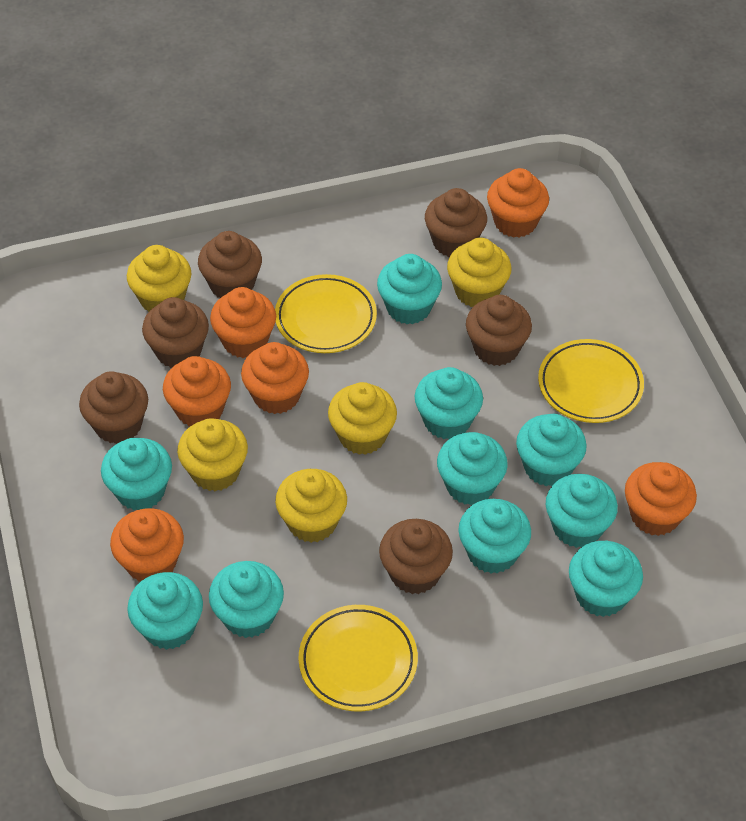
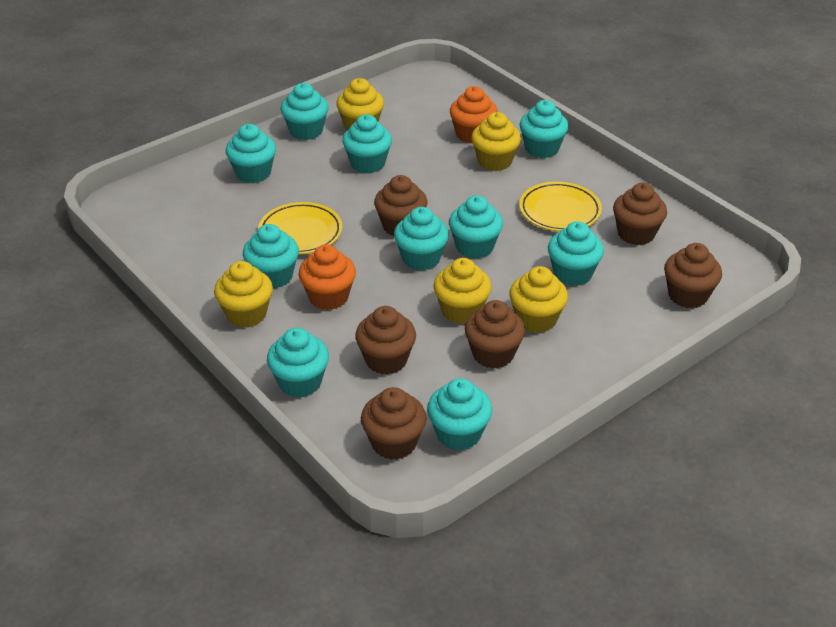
orange cupcake: 6 -> 2
yellow plate: 3 -> 2

